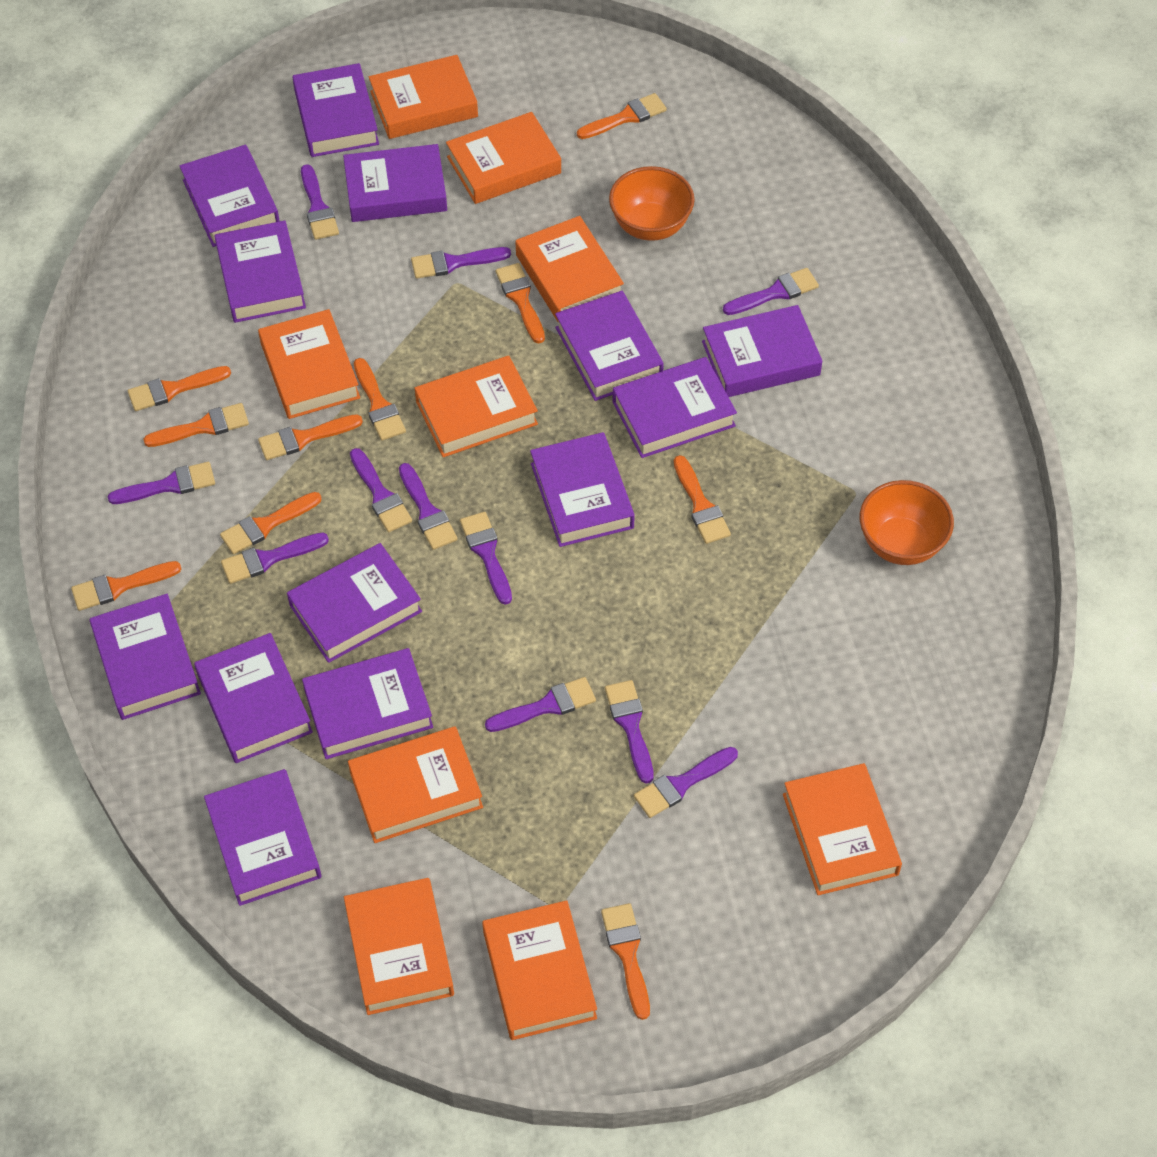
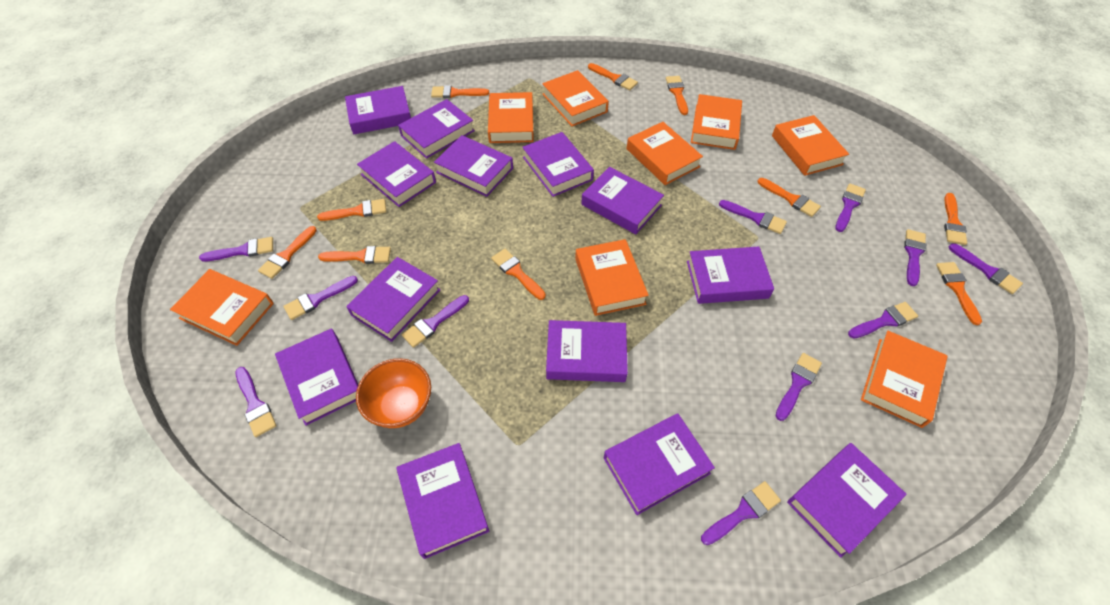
orange book: 9 -> 8
orange bowl: 2 -> 1

